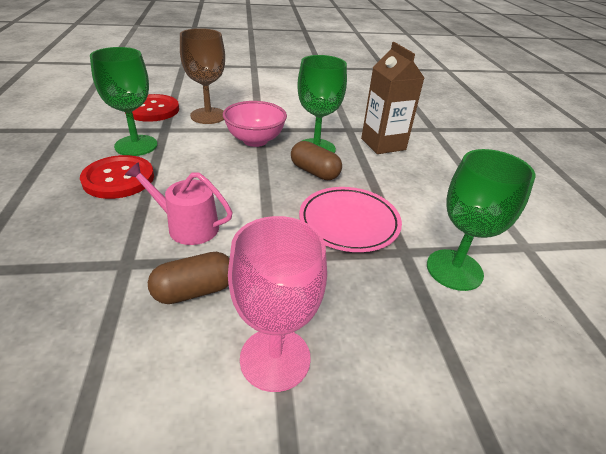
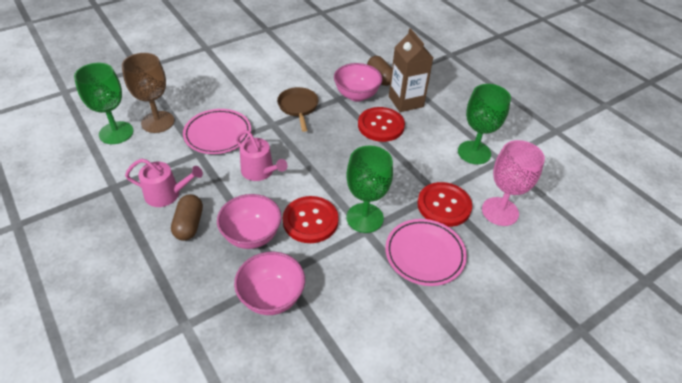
brown pan: 0 -> 1
pink bowl: 1 -> 3
pink plate: 1 -> 2
pink watering can: 1 -> 2
red button: 2 -> 3

